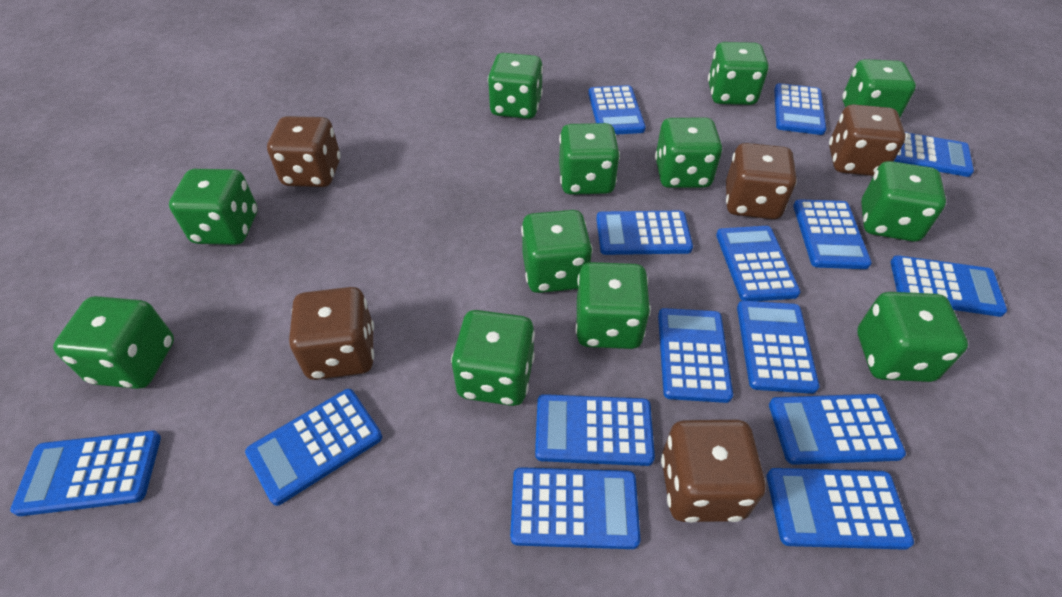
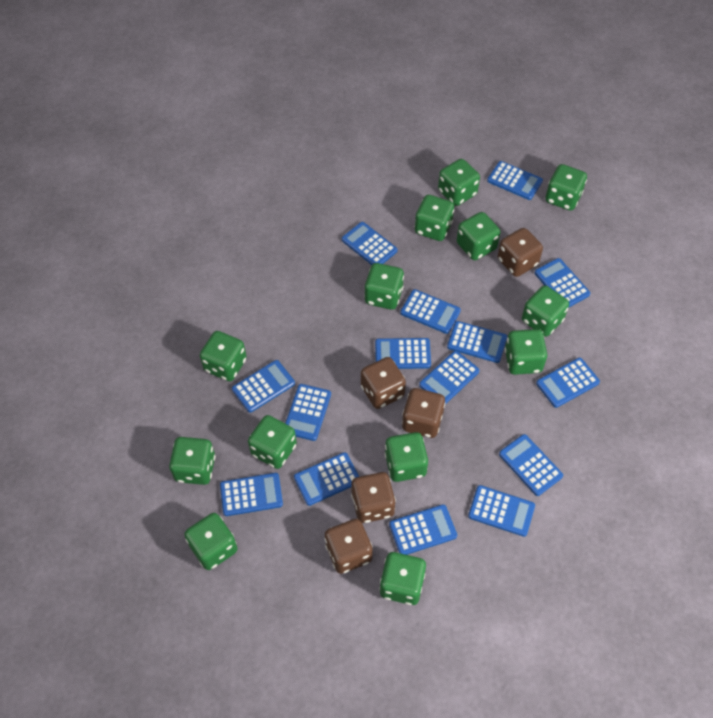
green dice: 12 -> 13

